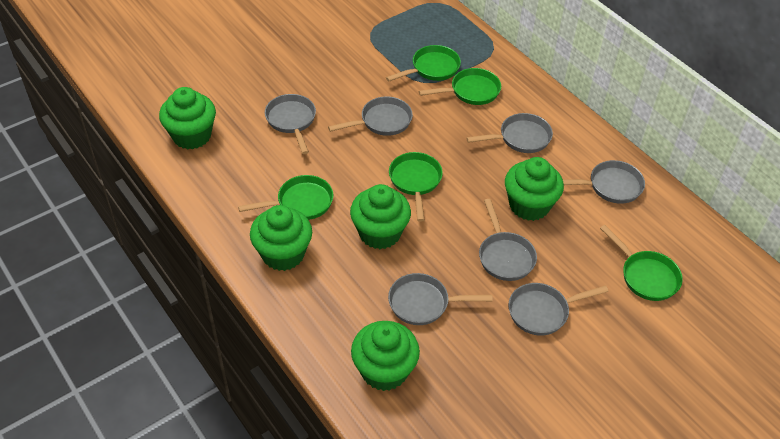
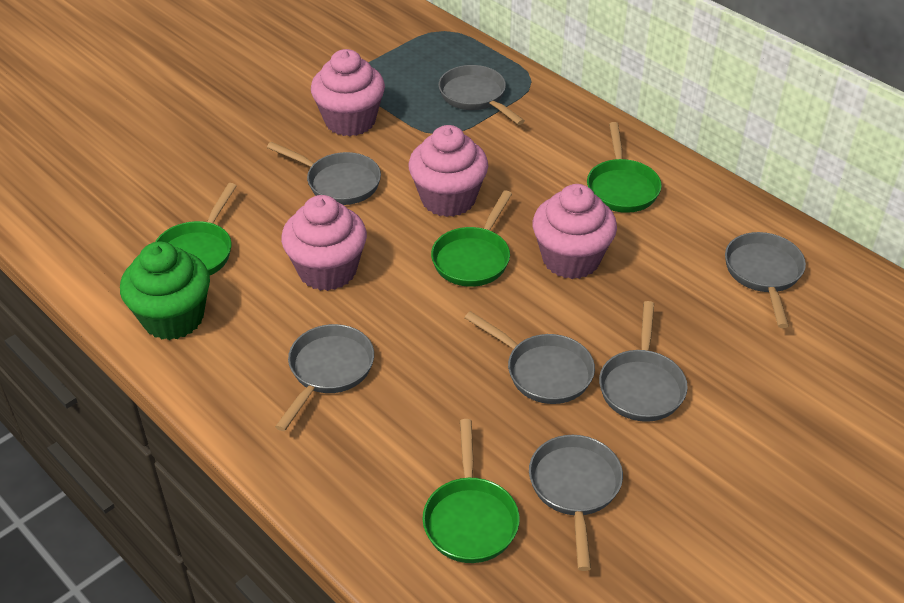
green cupcake: 5 -> 1
green pan: 5 -> 4
pink cupcake: 0 -> 4

